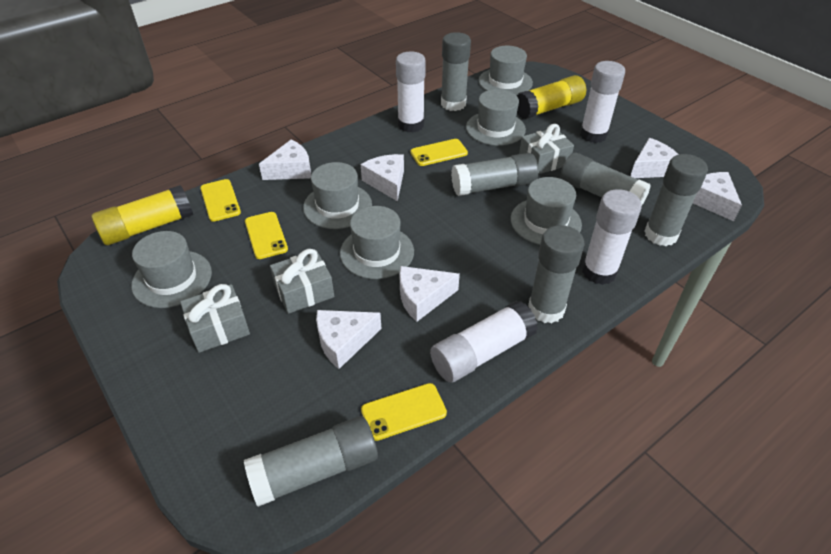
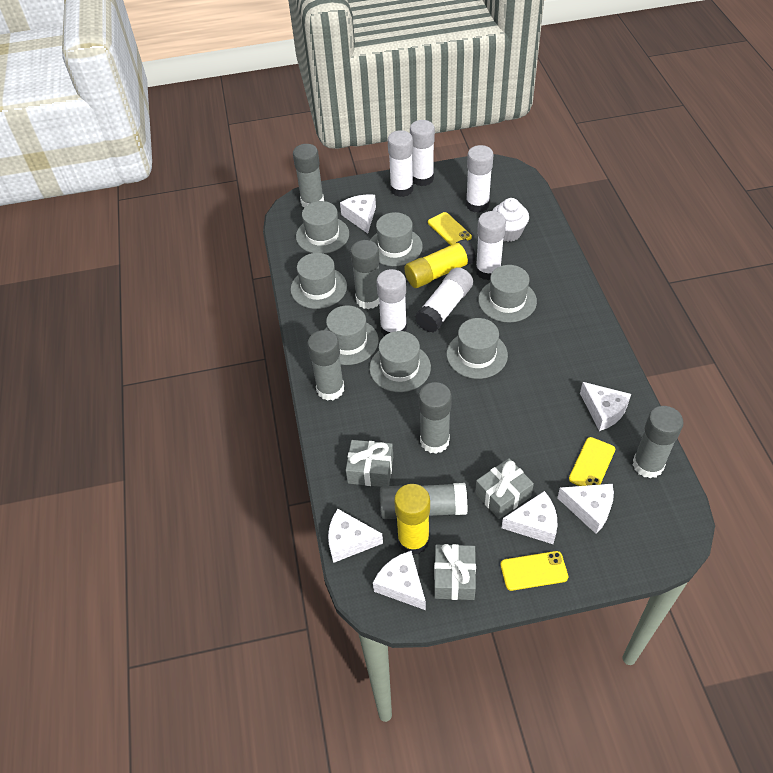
grey hat: 6 -> 7
white cupcake: 0 -> 1
white glue stick: 4 -> 6
yellow phone: 4 -> 3

